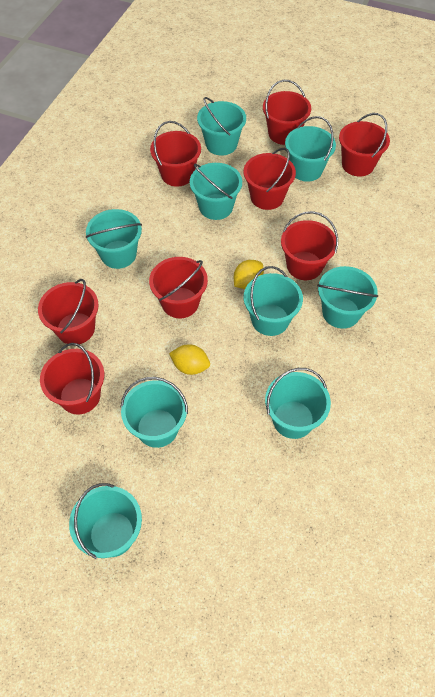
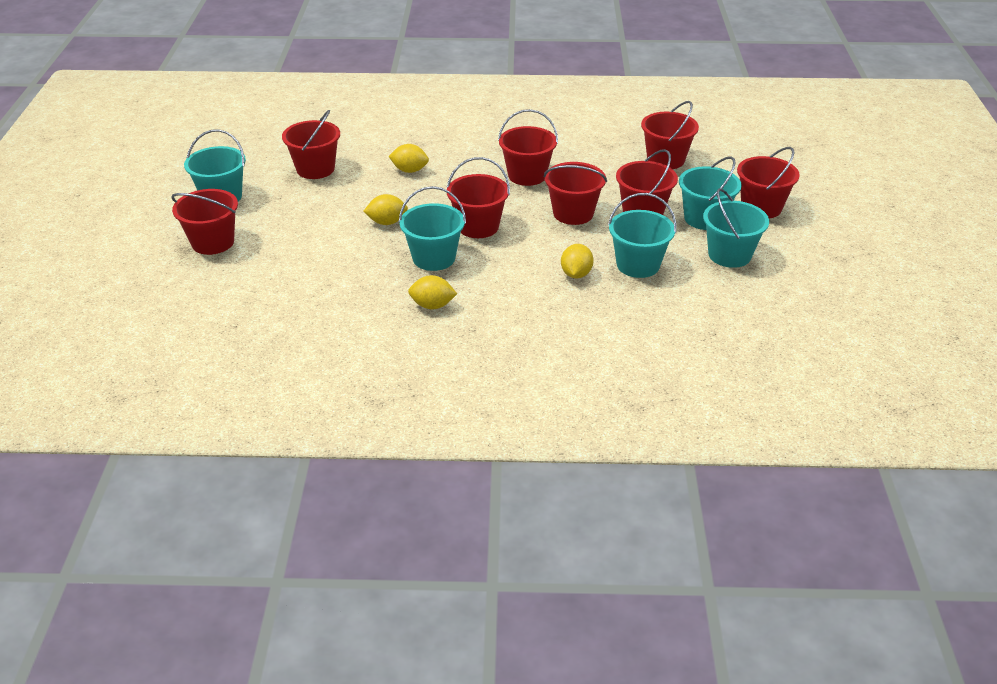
turquoise bucket: 9 -> 5
yellow lemon: 2 -> 4

